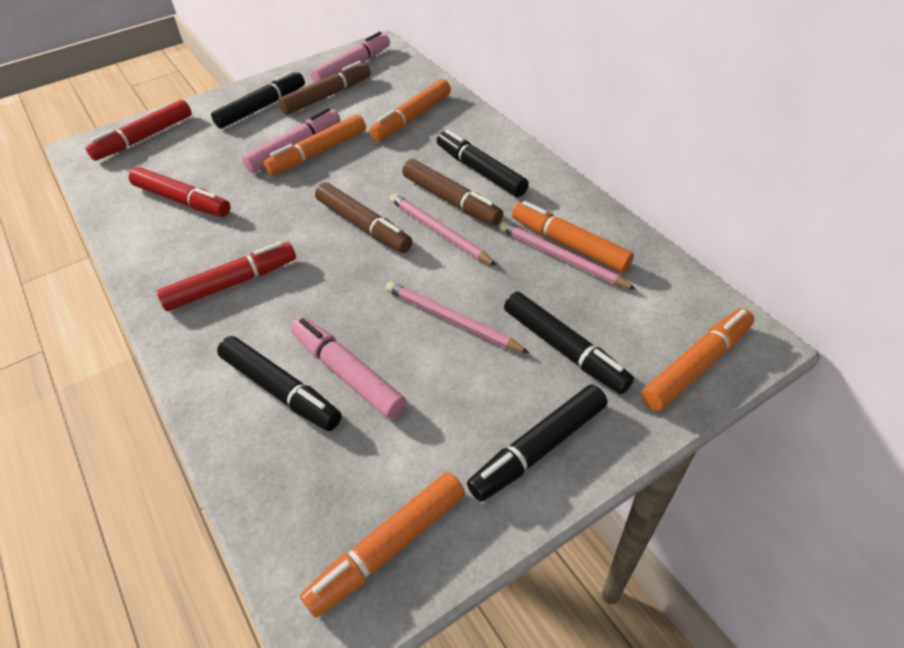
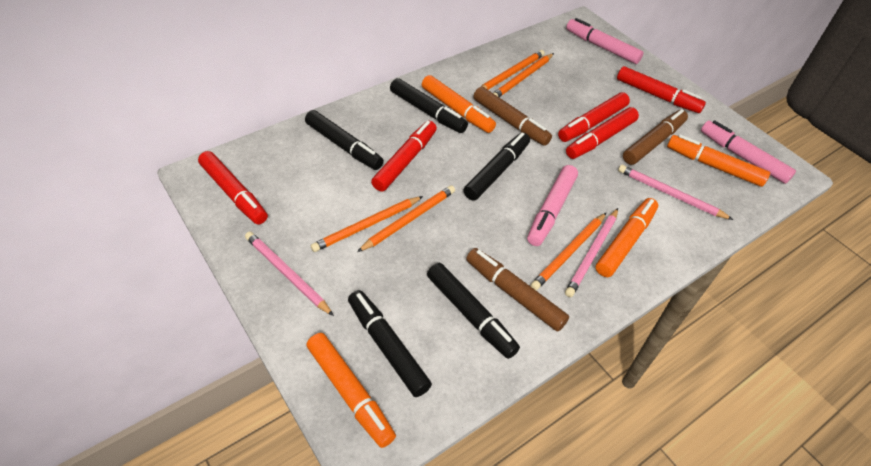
orange marker: 5 -> 4
orange pencil: 0 -> 5
red marker: 3 -> 5

